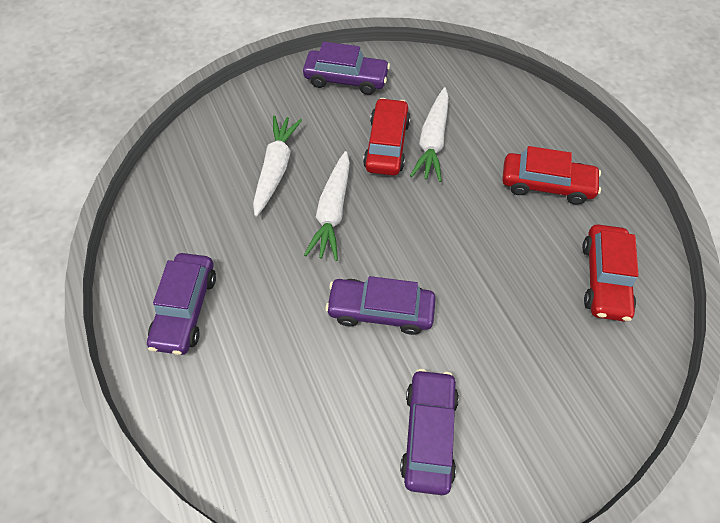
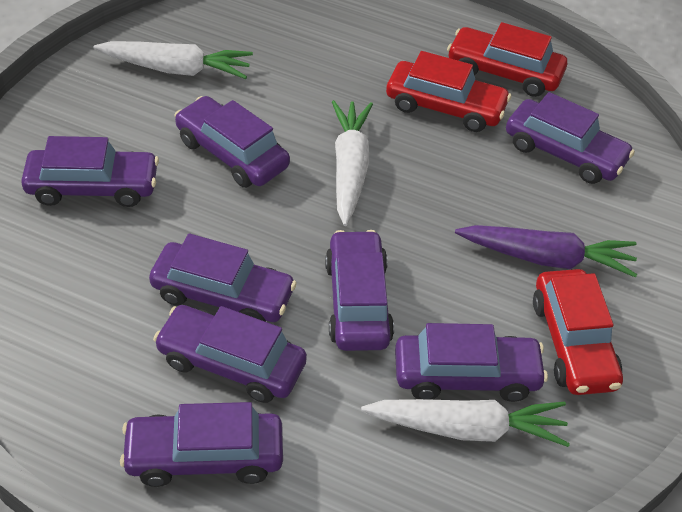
purple car: 4 -> 8
purple carrot: 0 -> 1

